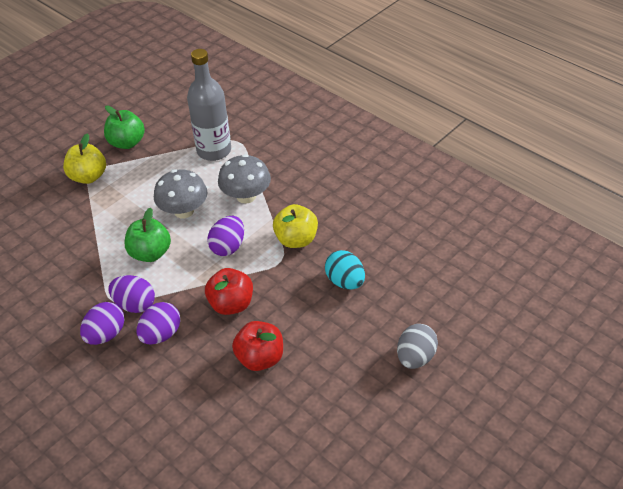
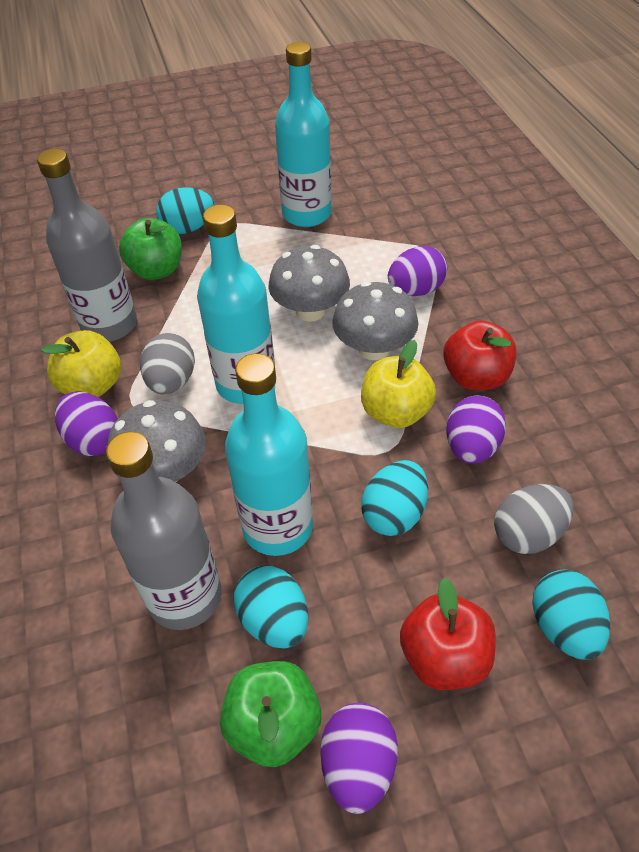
grey bottle: 1 -> 2
grey egg: 1 -> 2
grey mushroom: 2 -> 3
turquoise bottle: 0 -> 3
turquoise egg: 1 -> 4

